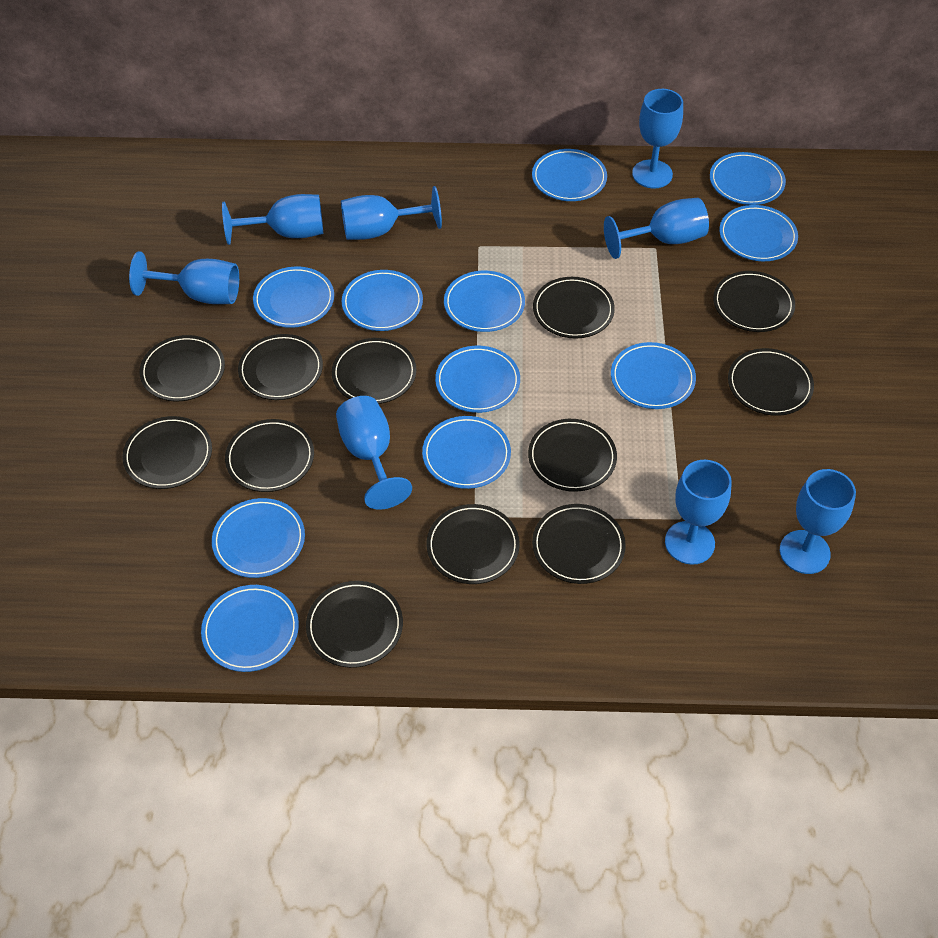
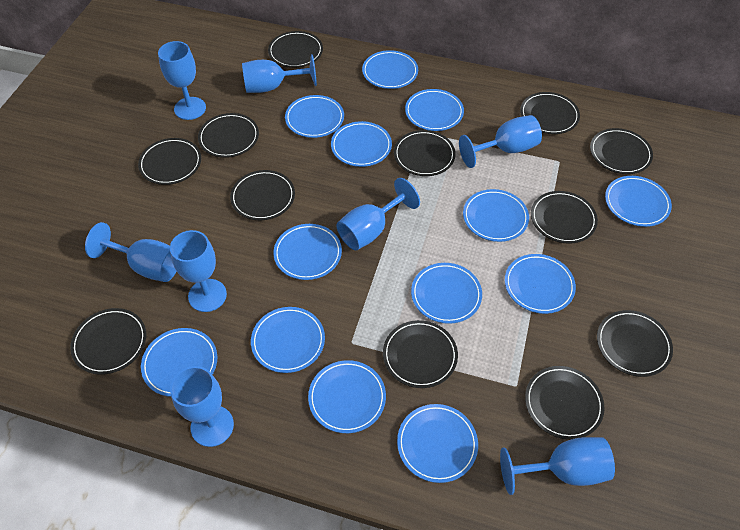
blue plate: 11 -> 13

